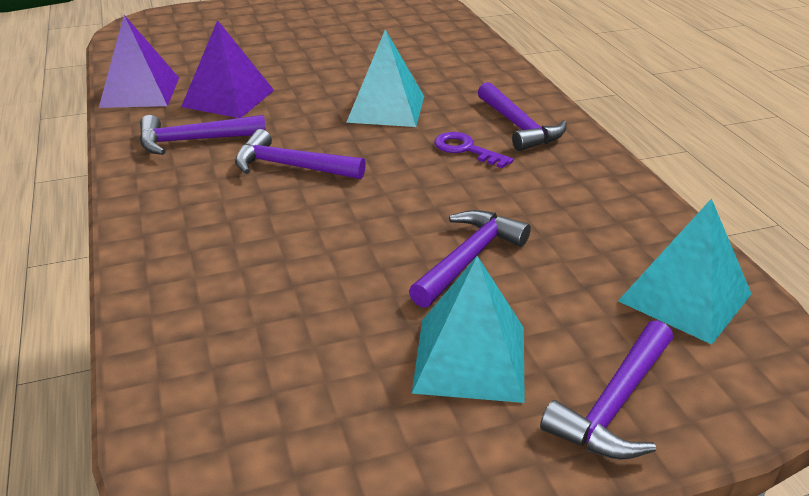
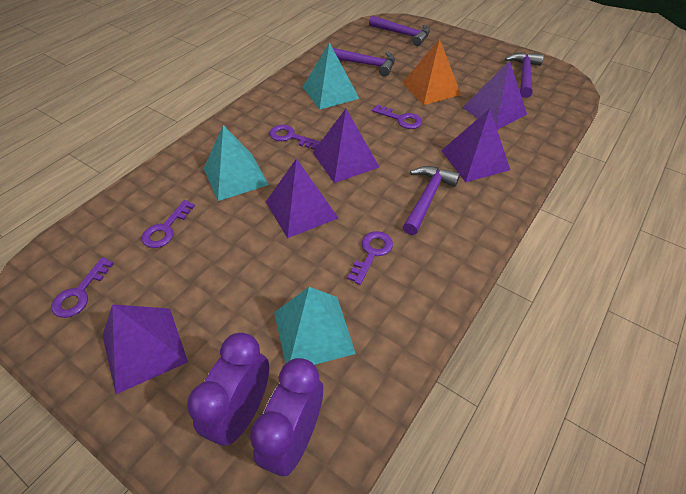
orange pyramid: 0 -> 1
purple clock: 0 -> 2
purple hammer: 5 -> 4
purple key: 1 -> 5
purple pyramid: 2 -> 5

